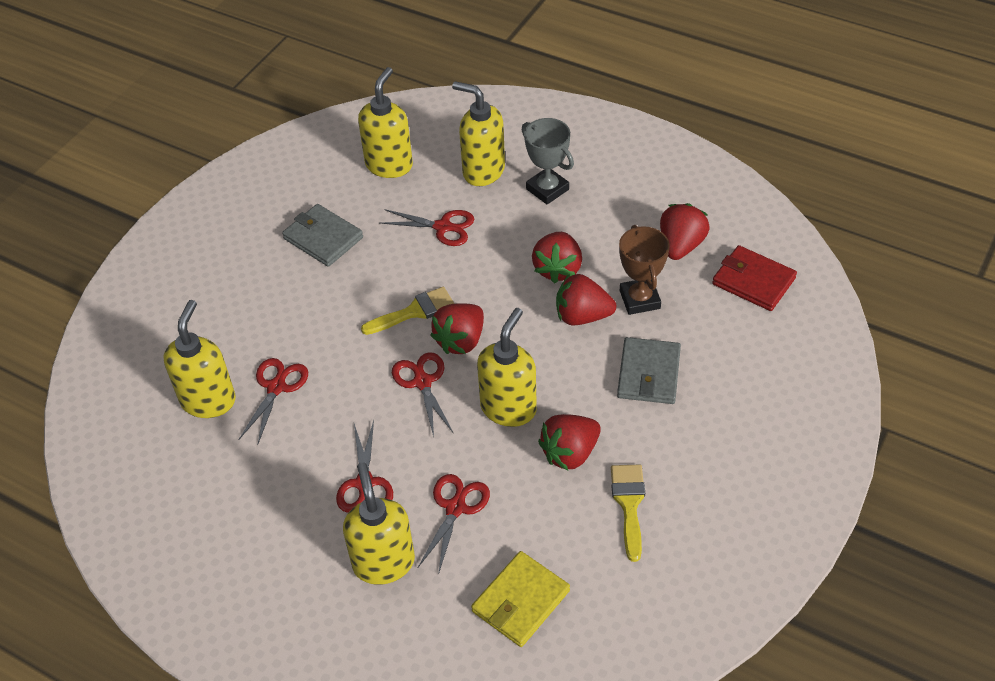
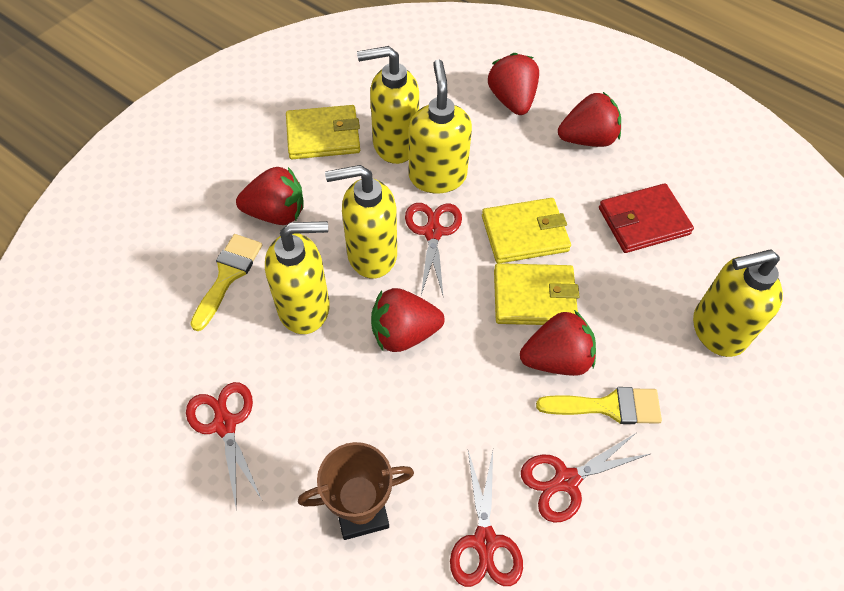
grey trophy: 1 -> 0
grey wallet: 2 -> 0
red scissors: 5 -> 4
yellow wallet: 1 -> 3

